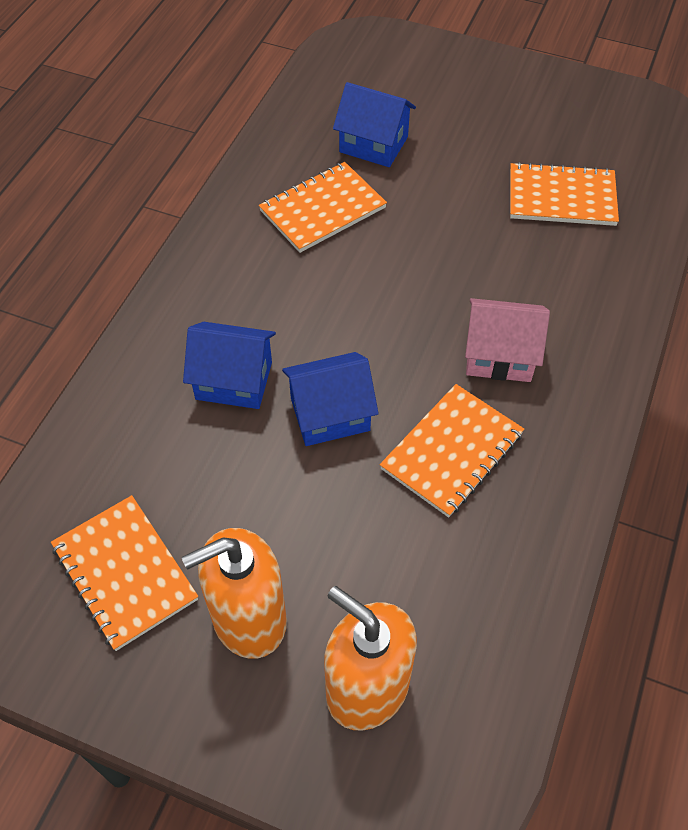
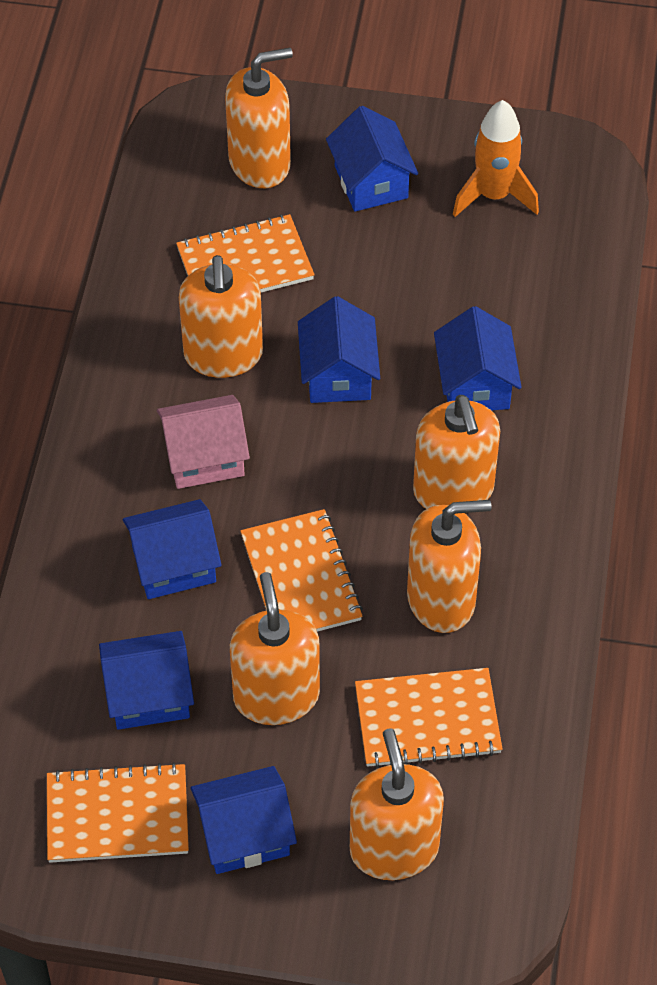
blue house: 3 -> 6
orange rocket: 0 -> 1
orange soap dispenser: 2 -> 6

